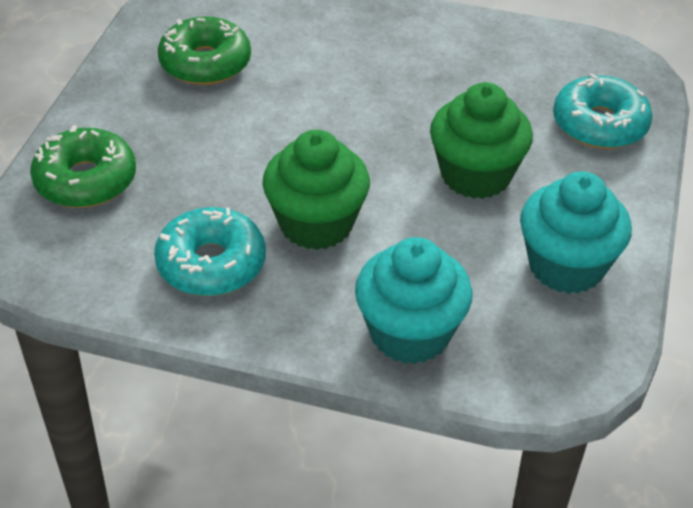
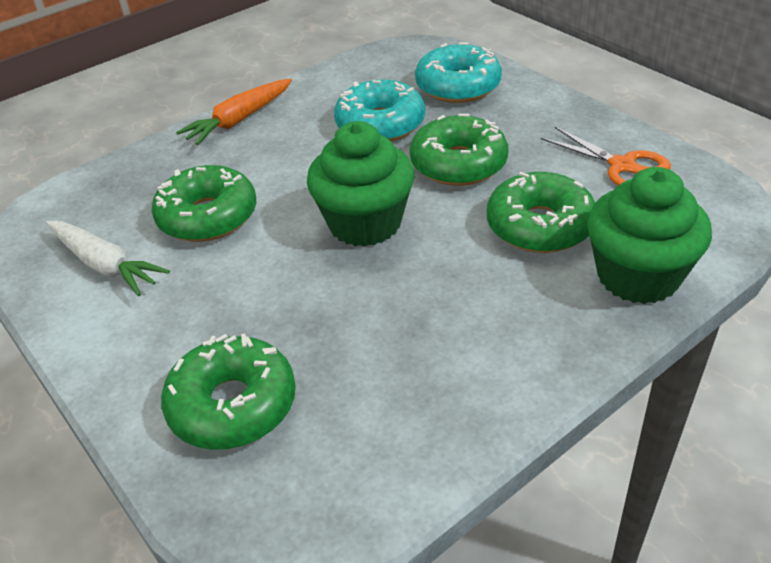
green donut: 2 -> 4
orange carrot: 0 -> 1
orange scissors: 0 -> 1
turquoise cupcake: 2 -> 0
white carrot: 0 -> 1

